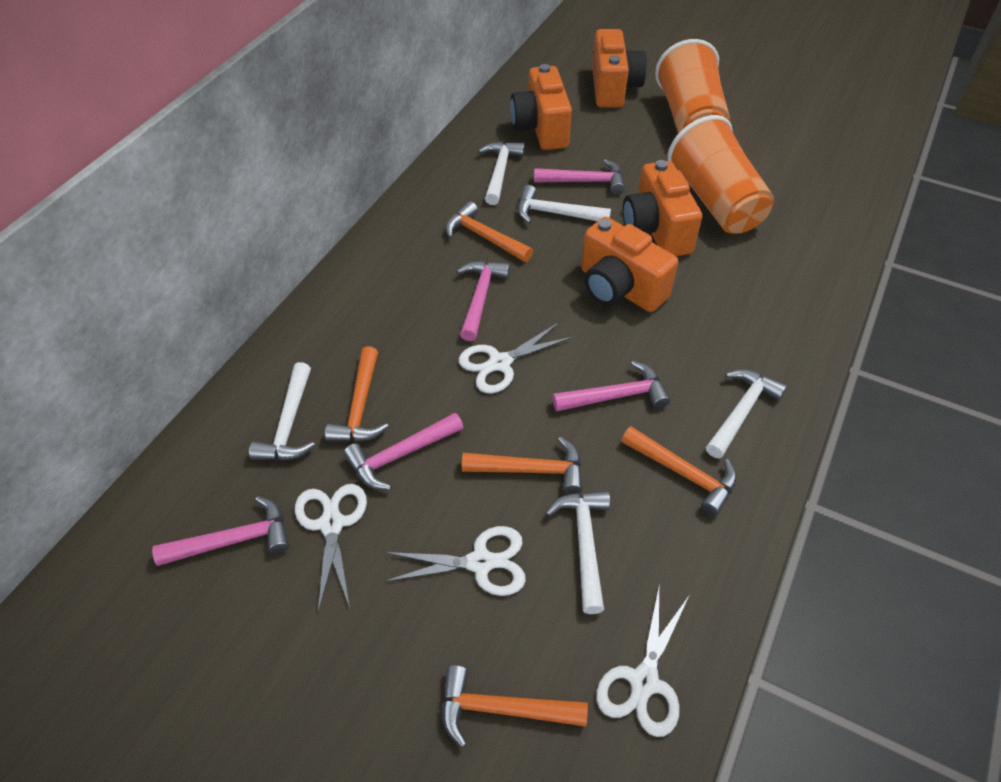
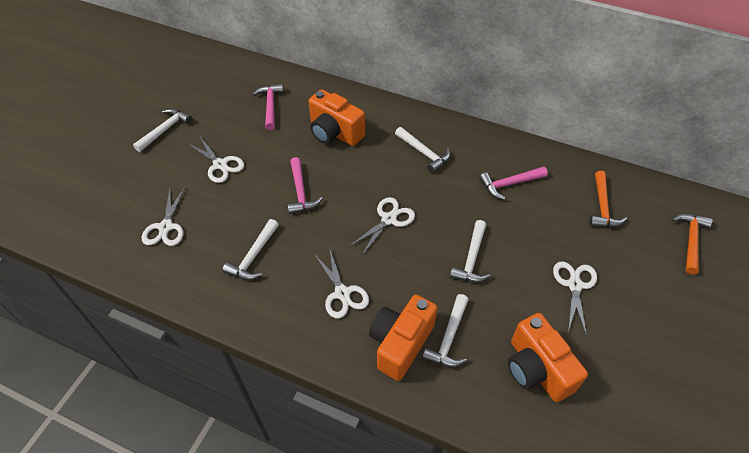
orange camera: 4 -> 3
orange cup: 2 -> 0
orange hammer: 5 -> 2
pink hammer: 5 -> 3
white scissors: 4 -> 5

